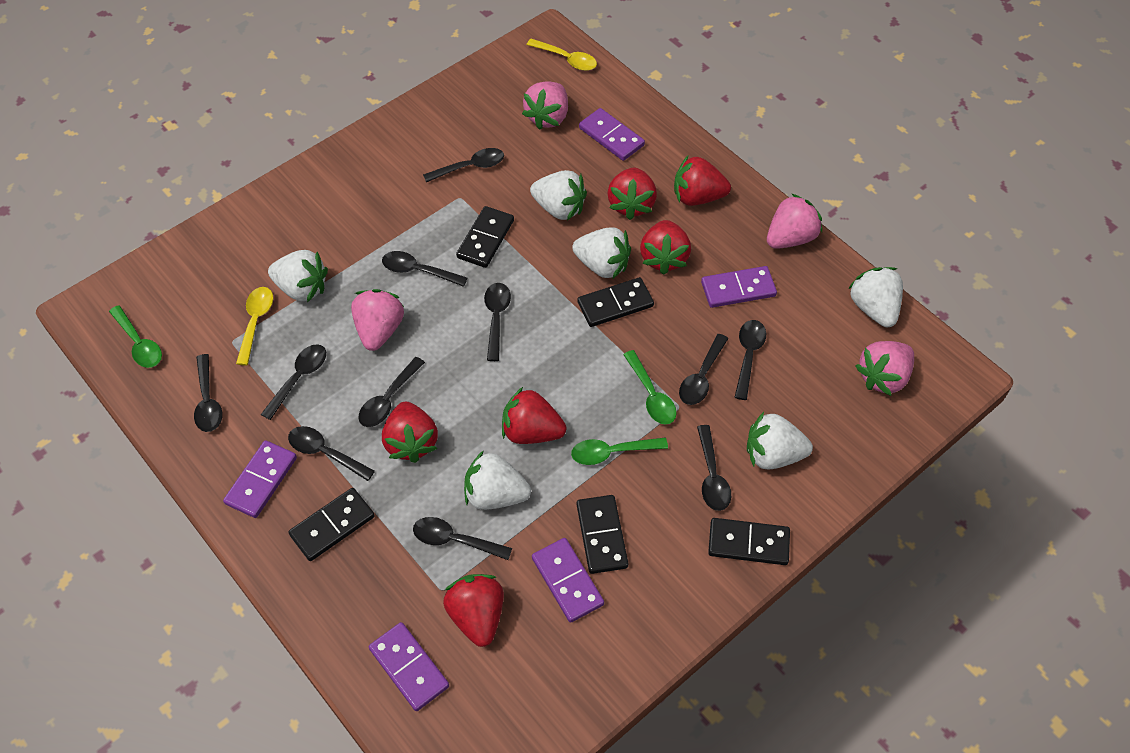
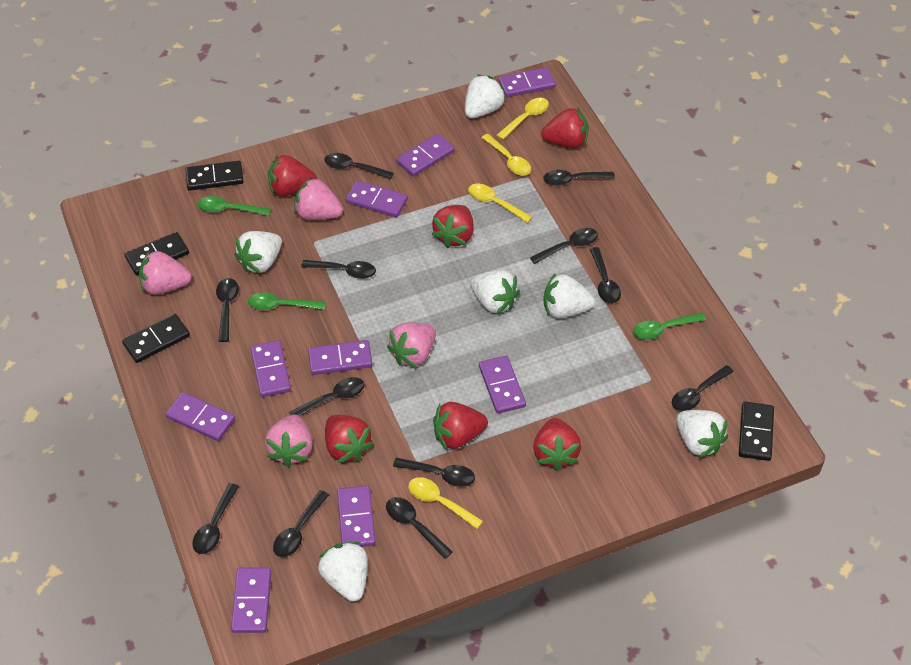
black domino: 5 -> 4
black spoon: 11 -> 12
purple domino: 5 -> 9
yellow spoon: 2 -> 4

